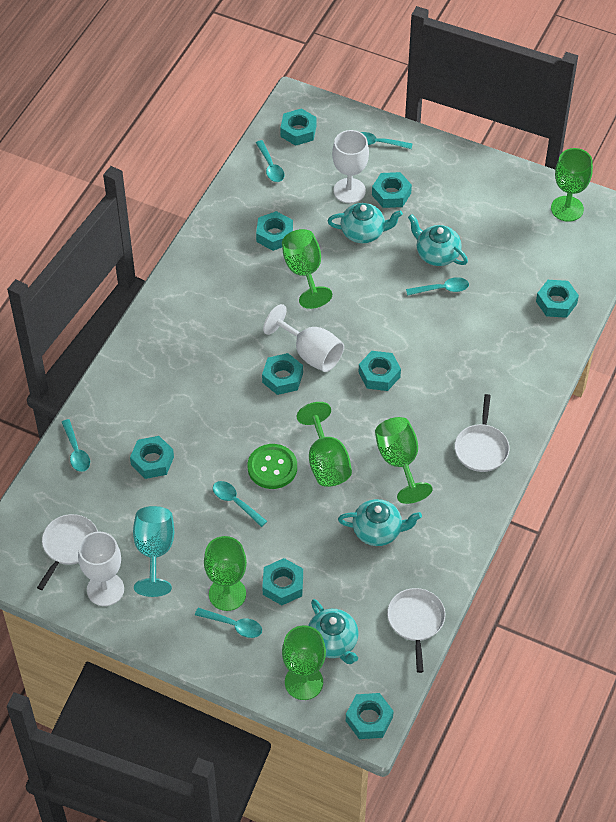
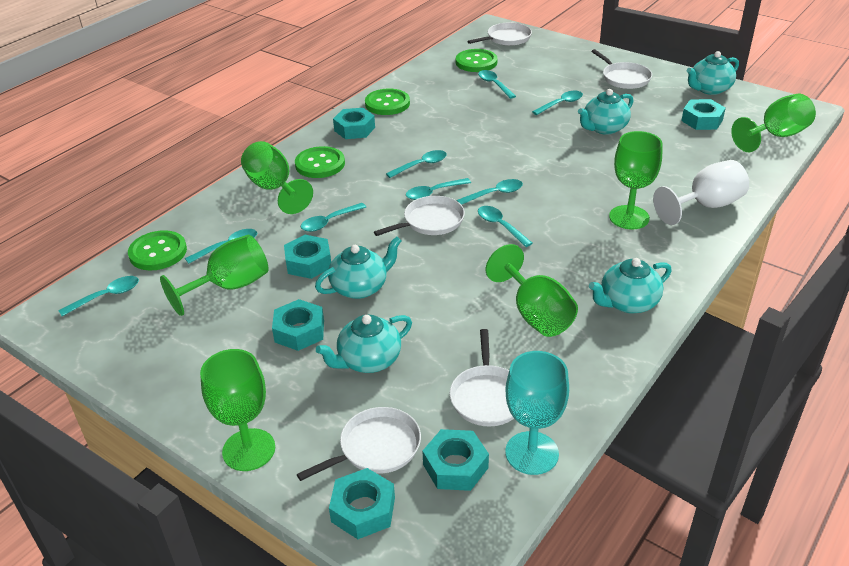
green button: 1 -> 4
turquoise nut: 9 -> 6
turquoise spoon: 6 -> 9
turquoise teapot: 4 -> 5
white goblet: 3 -> 1
white pan: 3 -> 5

